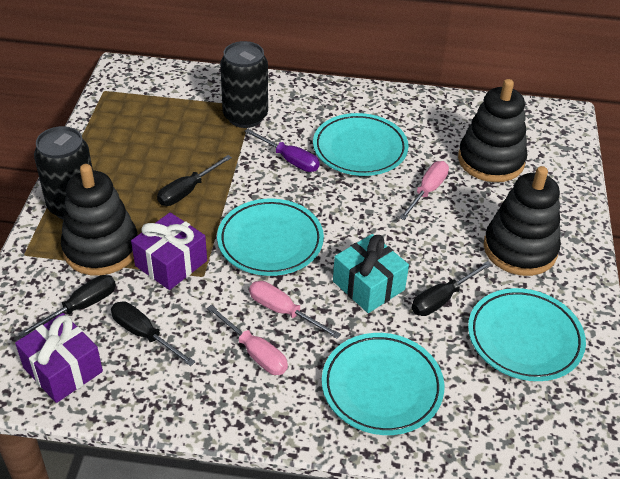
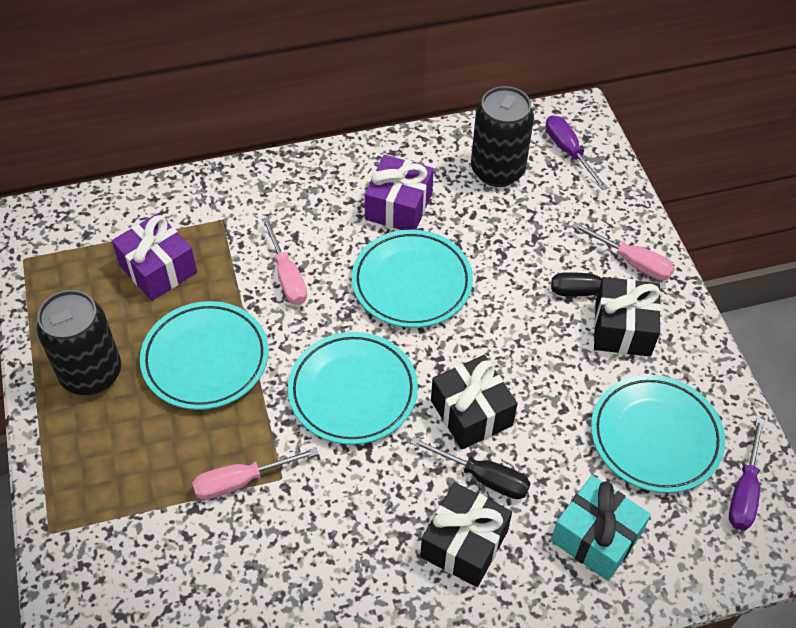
black gift: 0 -> 3
black screwdriver: 4 -> 2
black stacking toy: 3 -> 0
purple screwdriver: 1 -> 2

